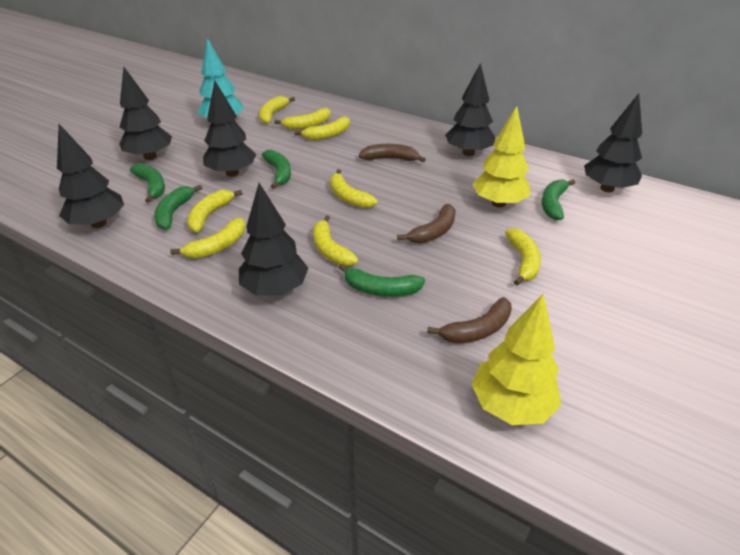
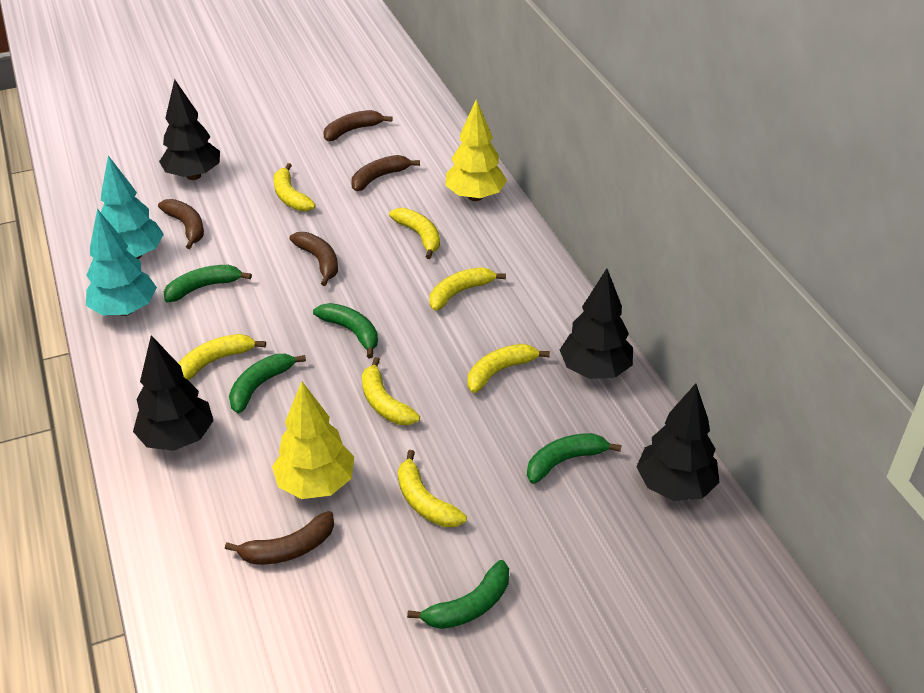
black tree: 6 -> 4
brown banana: 3 -> 5
turquoise tree: 1 -> 2
yellow banana: 8 -> 7

